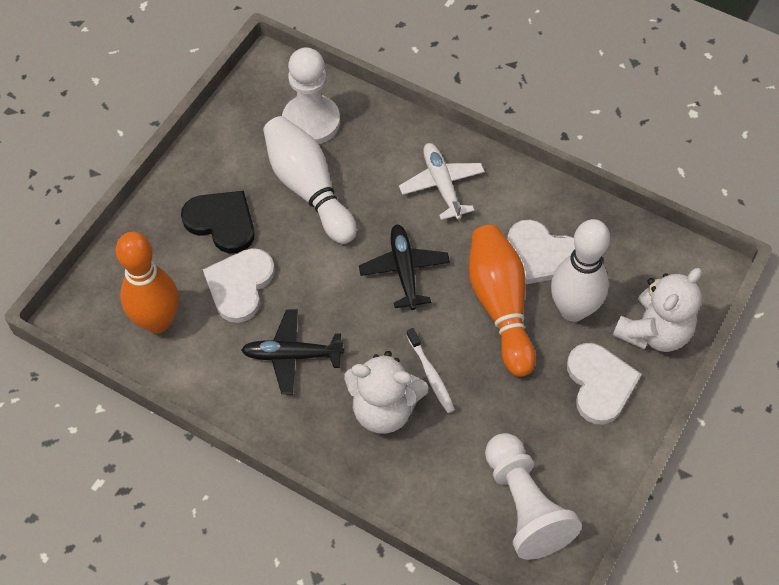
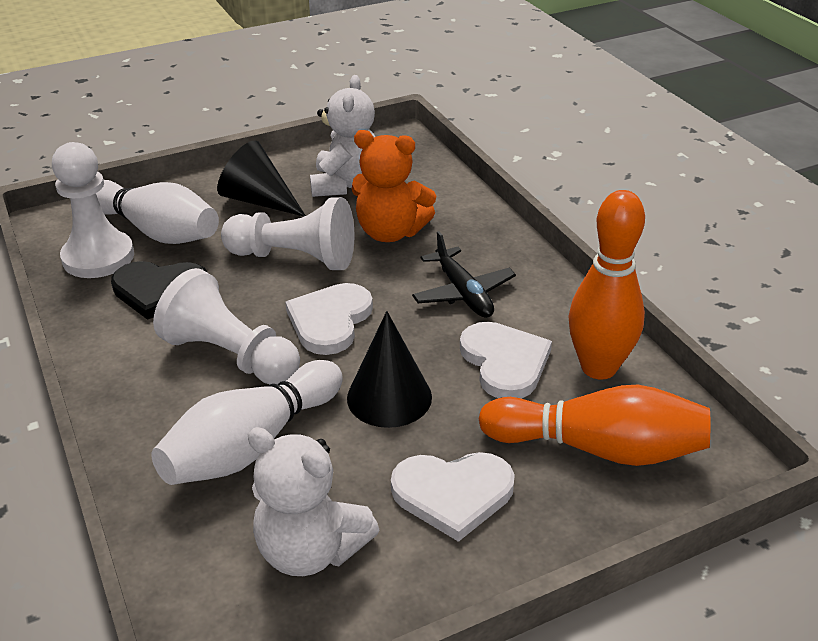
black cone: 0 -> 2
black plane: 2 -> 1
orange teddy bear: 0 -> 1
white pawn: 2 -> 3
white plane: 1 -> 0
white toothbrush: 1 -> 0

